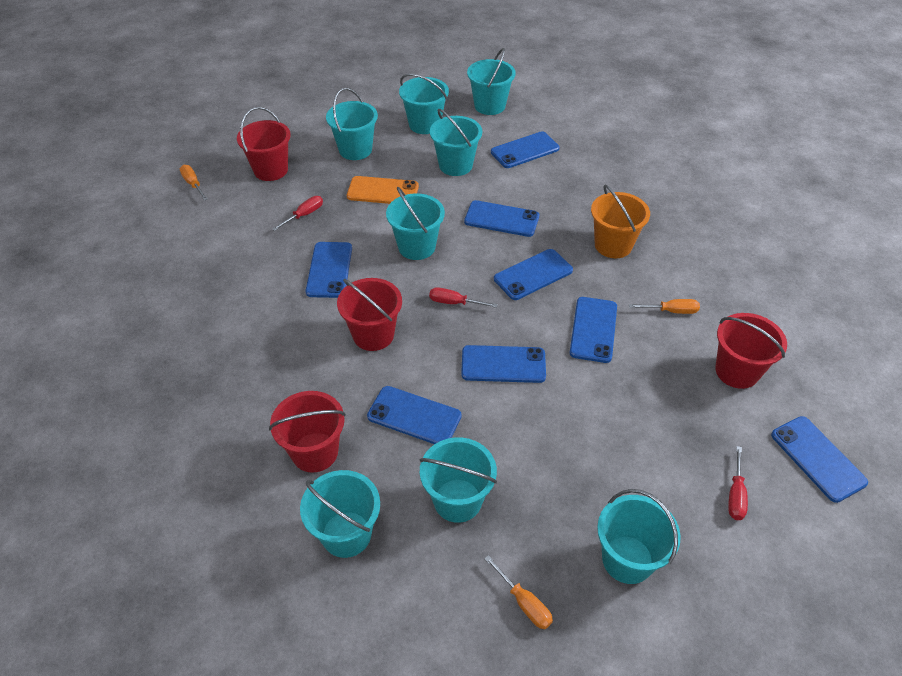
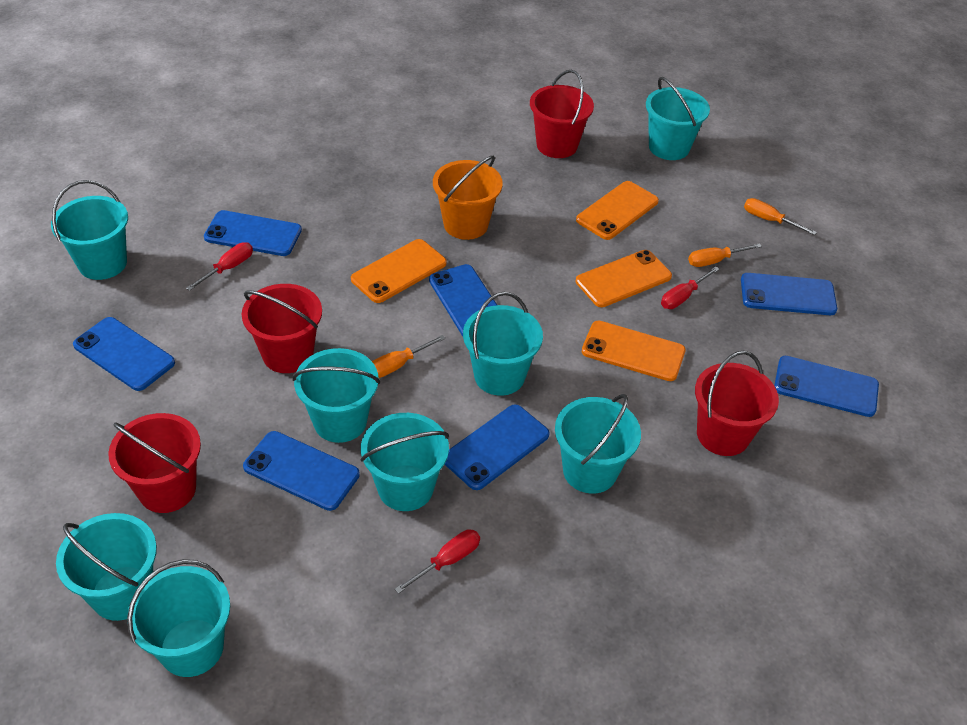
blue phone: 8 -> 7
orange phone: 1 -> 4

